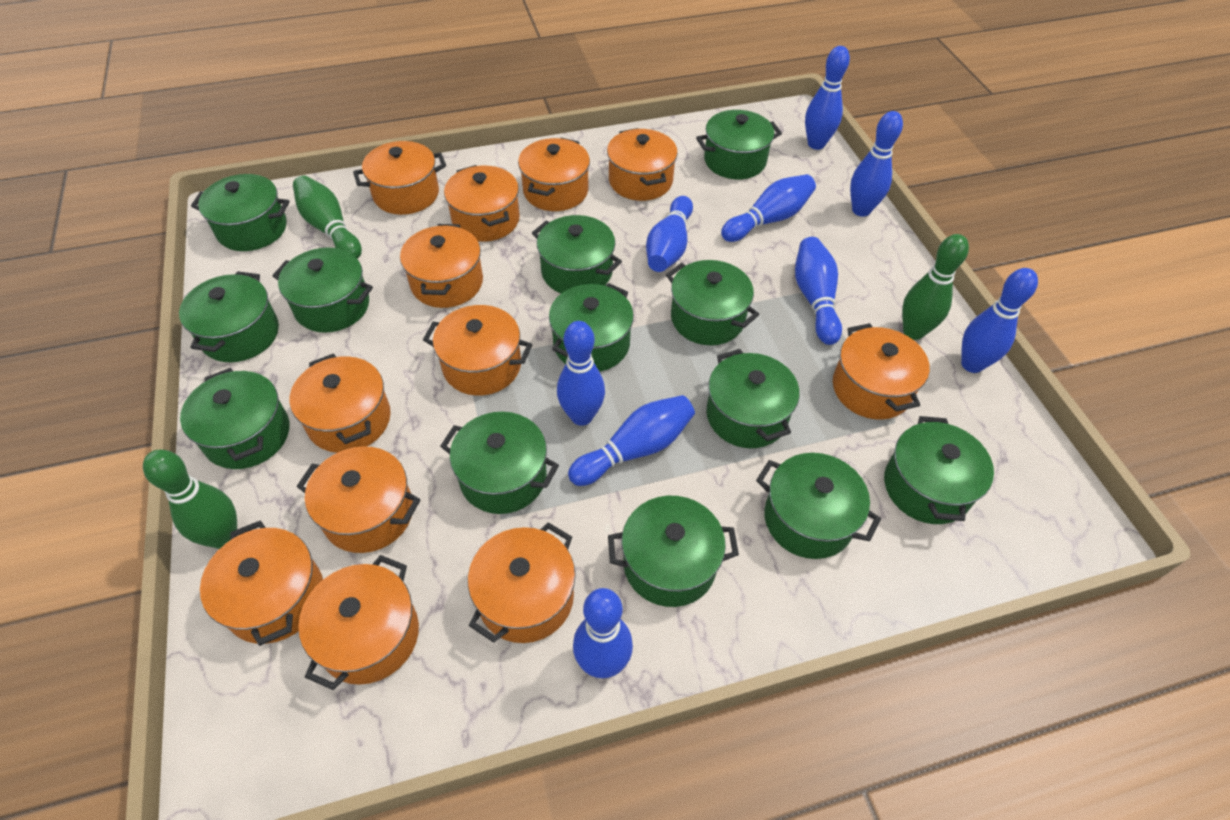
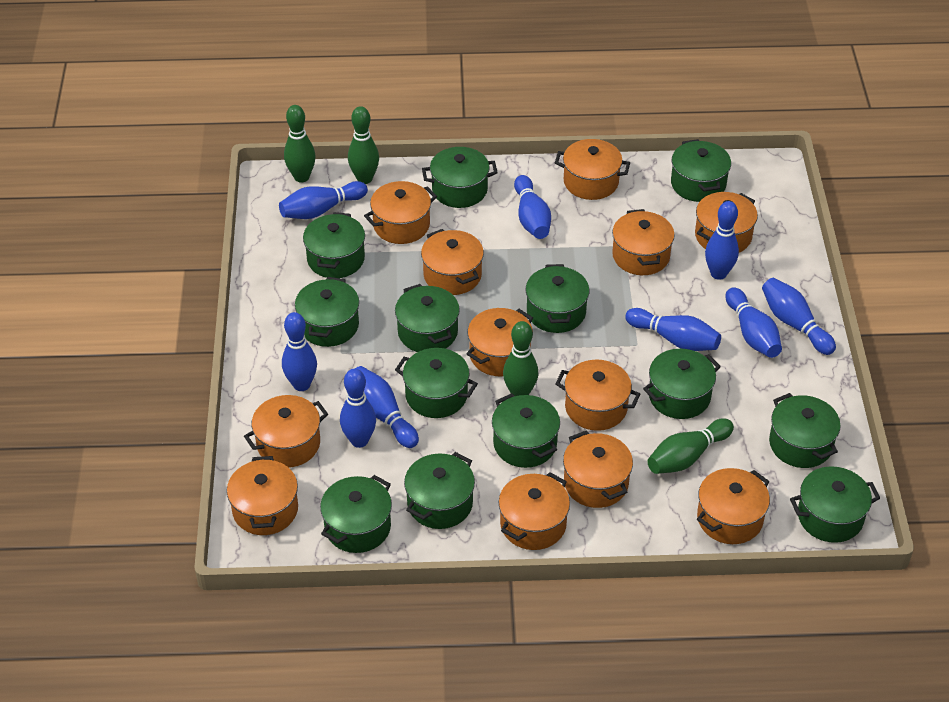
green bowling pin: 3 -> 4

